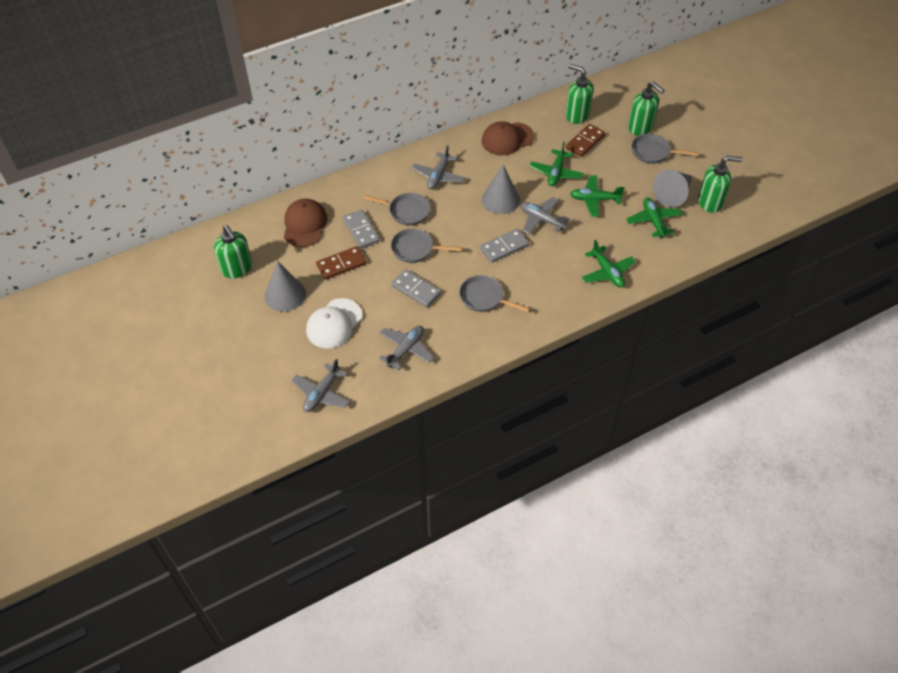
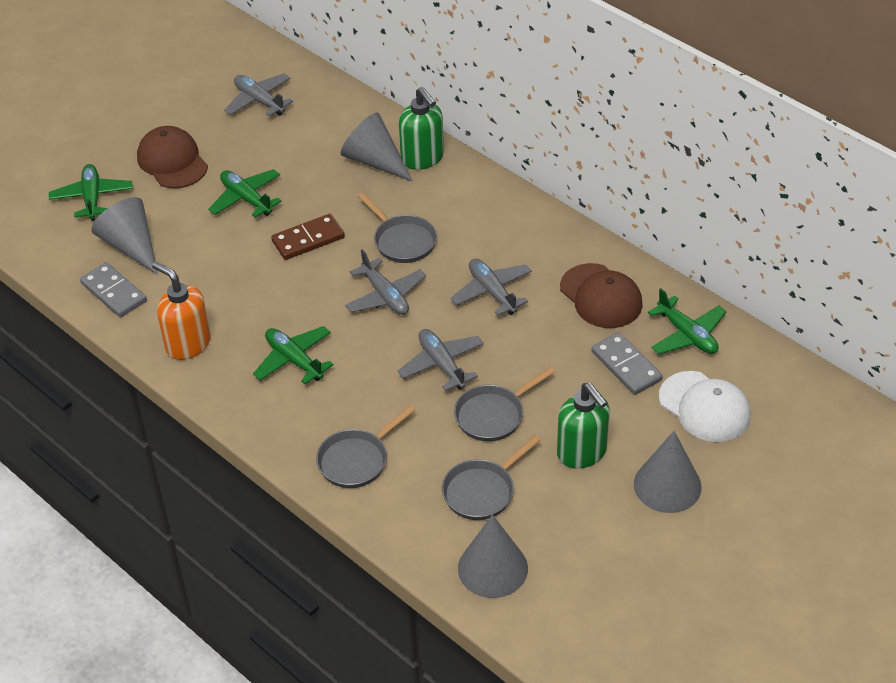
brown domino: 2 -> 1
green soap dispenser: 4 -> 2
grey cone: 3 -> 4
grey domino: 3 -> 2
orange soap dispenser: 0 -> 1

